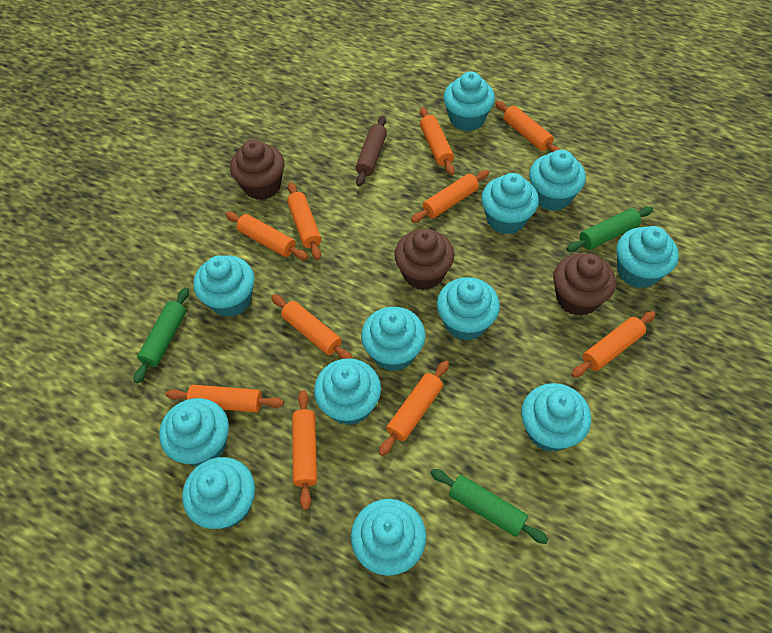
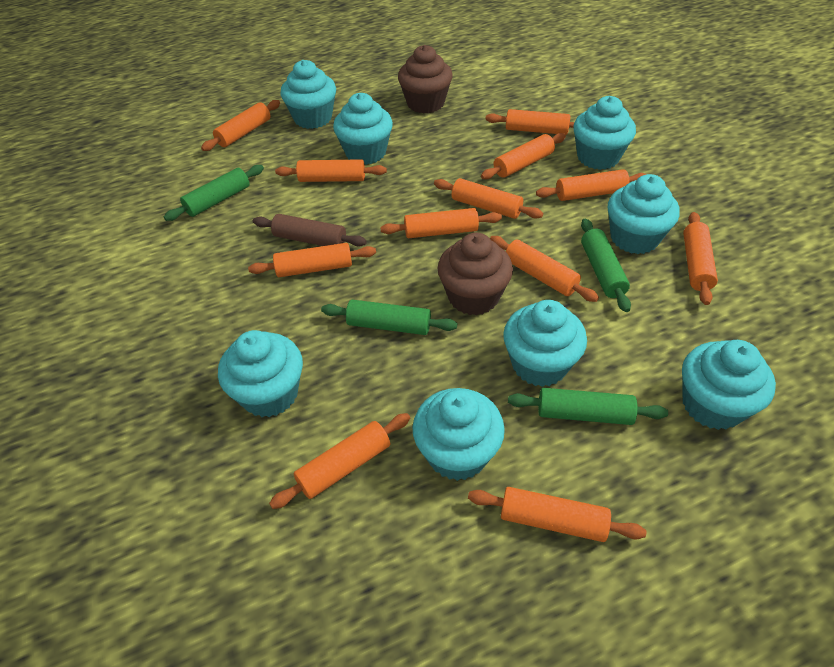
brown cupcake: 3 -> 2
green rolling pin: 3 -> 4
orange rolling pin: 10 -> 12
turquoise cupcake: 12 -> 8

